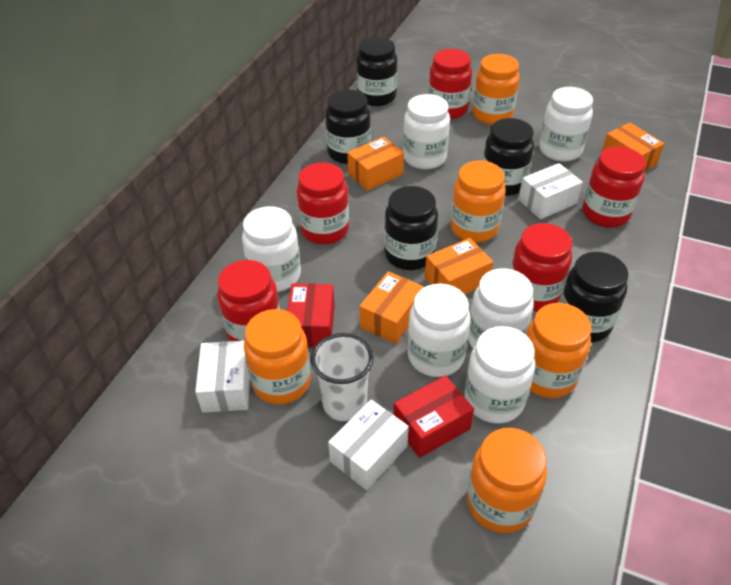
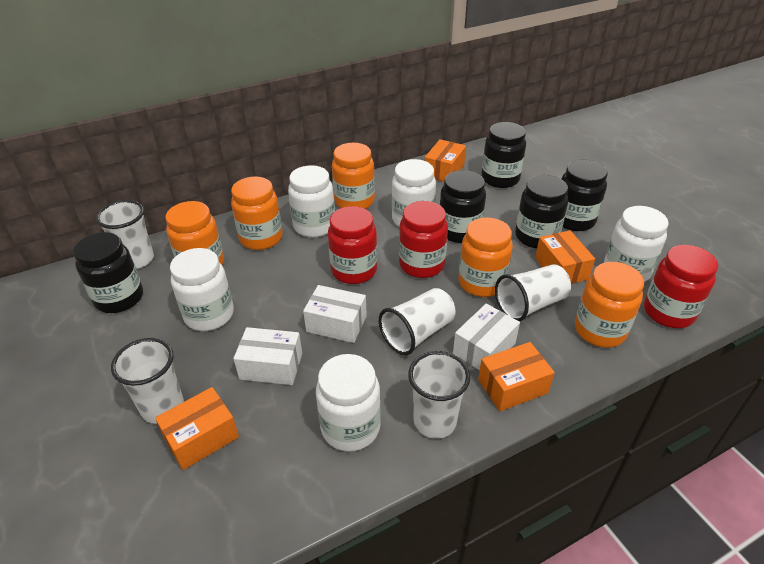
red box: 2 -> 0
red jar: 5 -> 3
white cup: 1 -> 5
white jar: 6 -> 5

